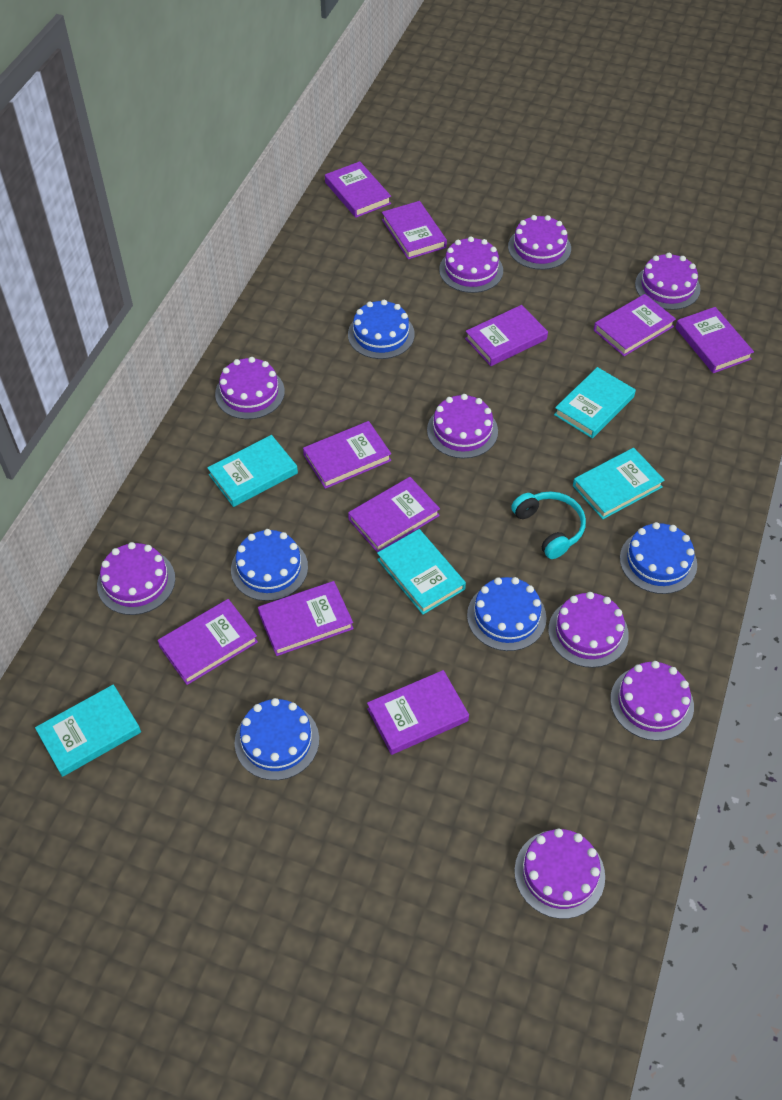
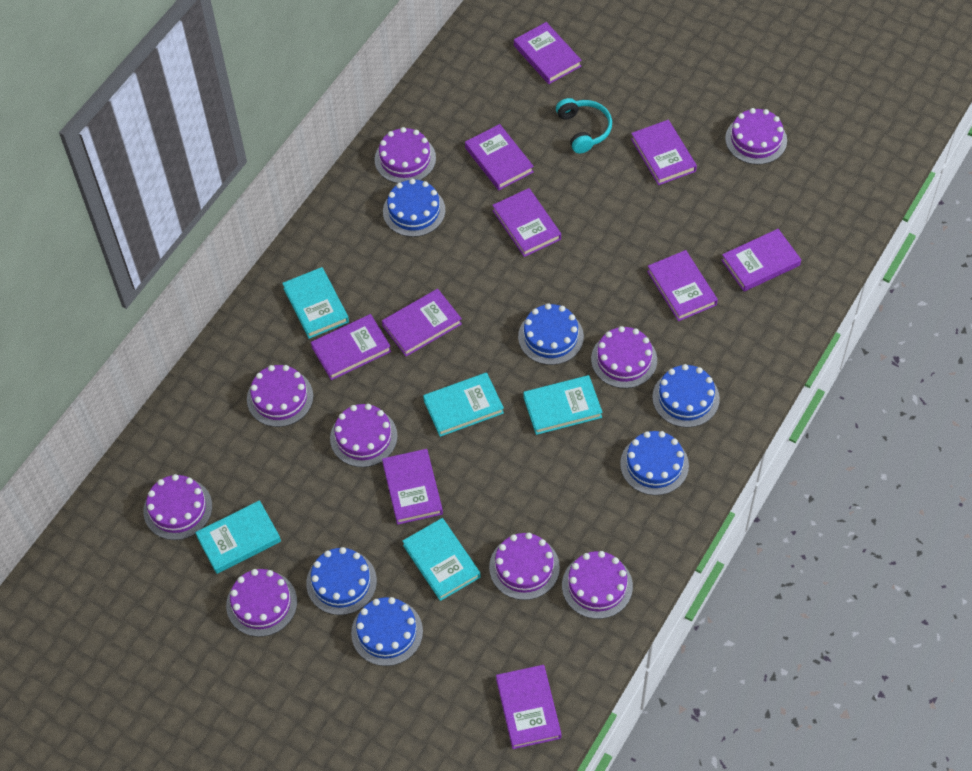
blue cake: 5 -> 6

